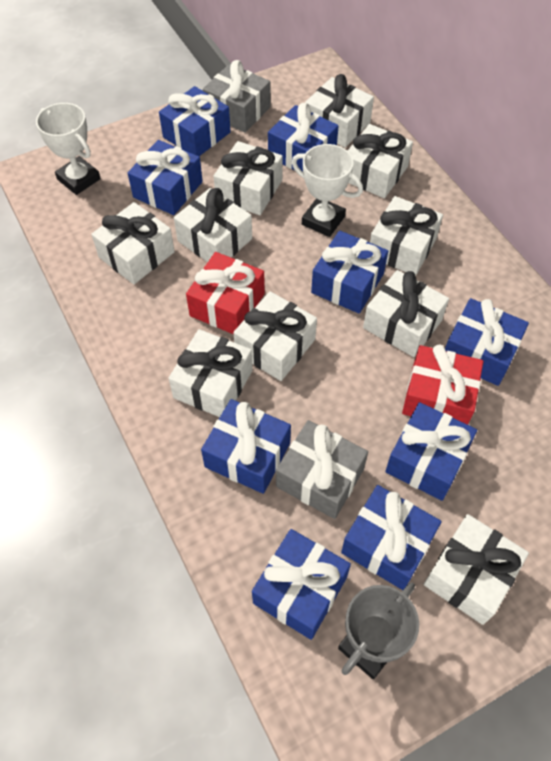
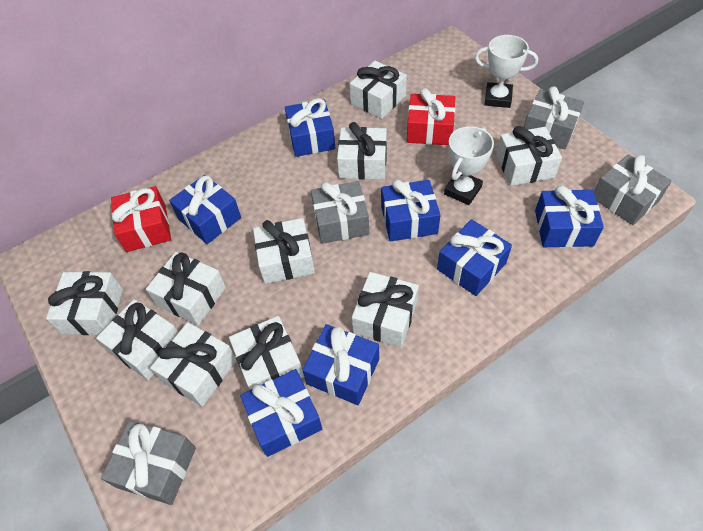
blue gift: 9 -> 7
grey gift: 2 -> 4
grey trophy: 1 -> 0

